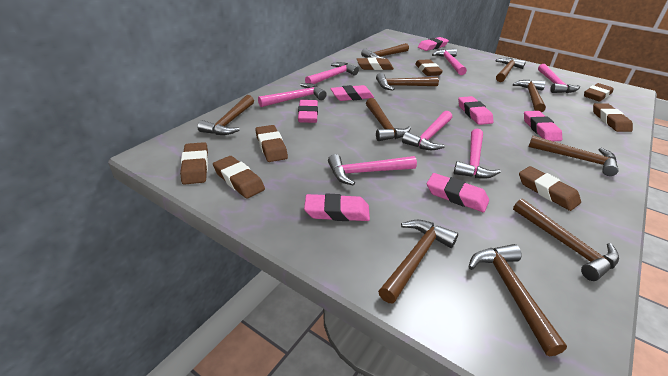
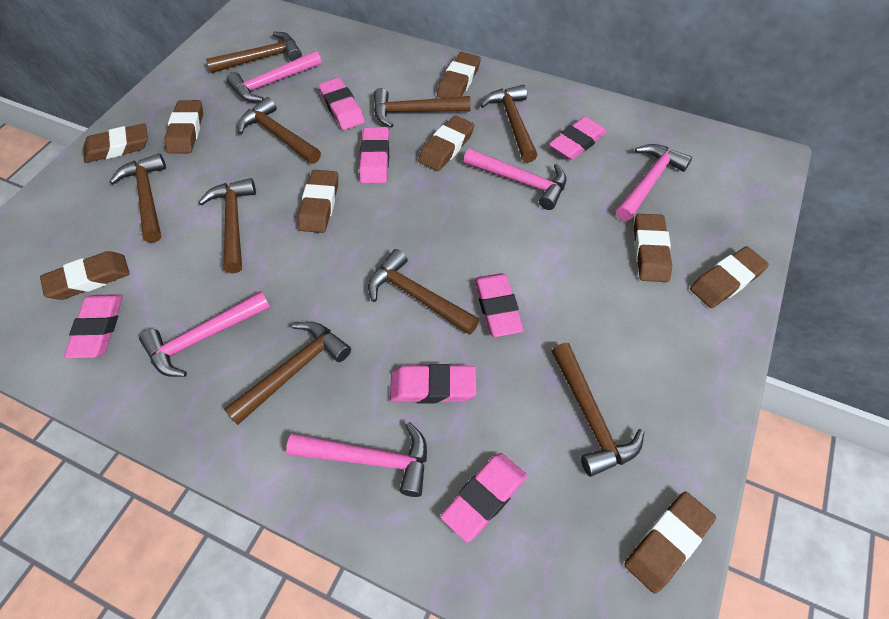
brown eraser: 8 -> 9
brown hammer: 10 -> 9
pink hammer: 7 -> 5

